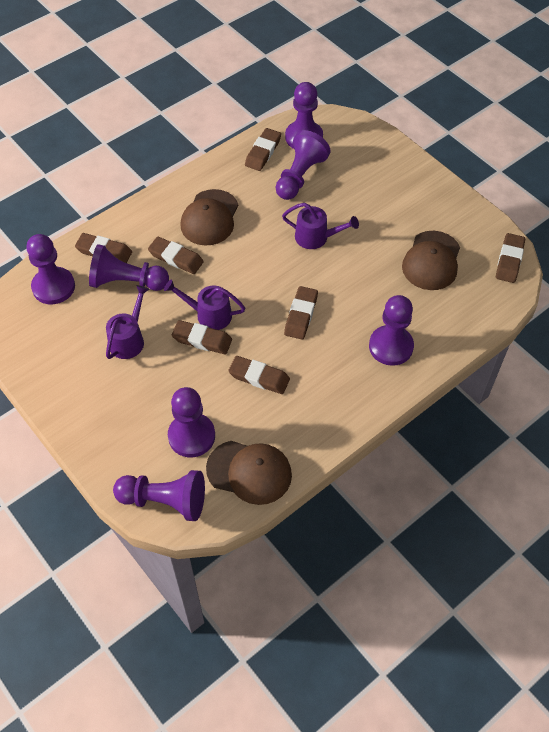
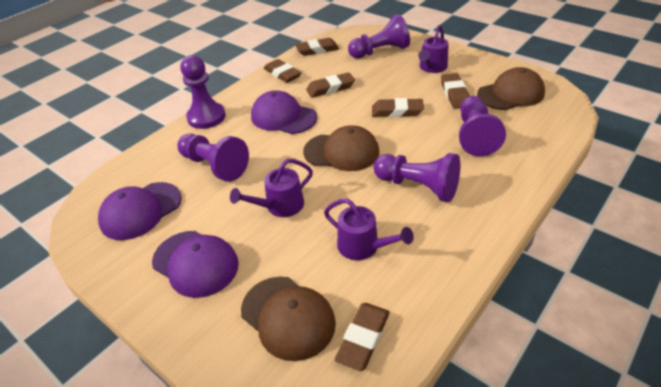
brown eraser: 7 -> 6
purple cap: 0 -> 3
purple pawn: 7 -> 5

